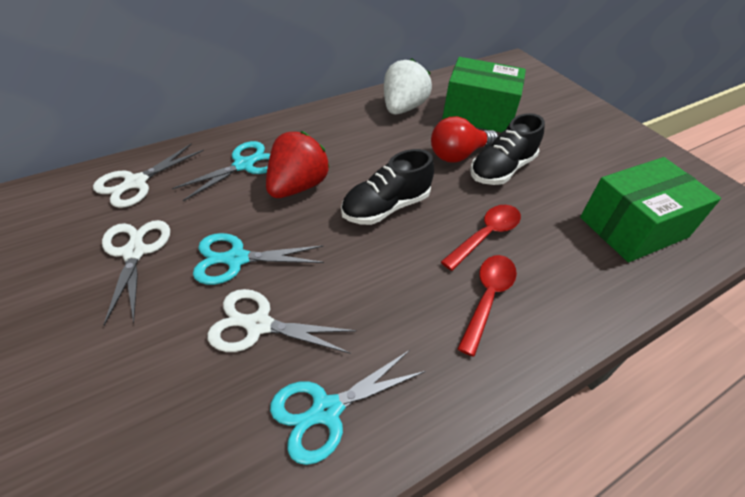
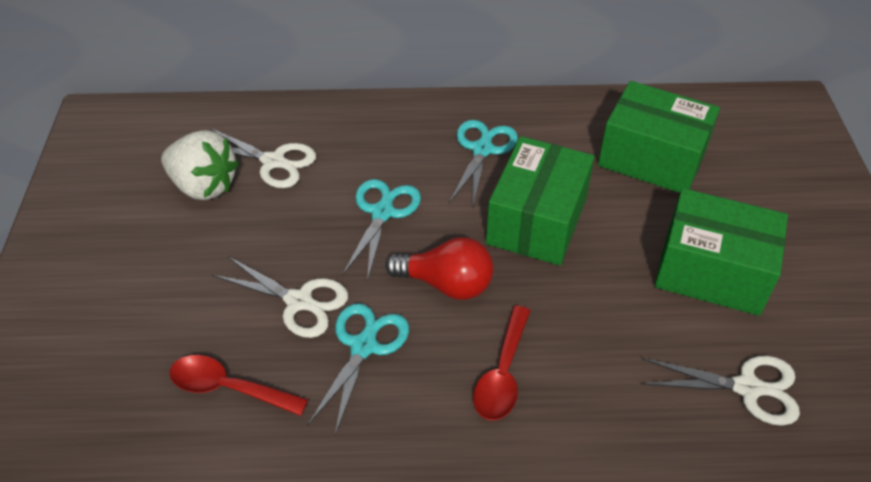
black shoe: 2 -> 0
green box: 2 -> 3
red strawberry: 1 -> 0

